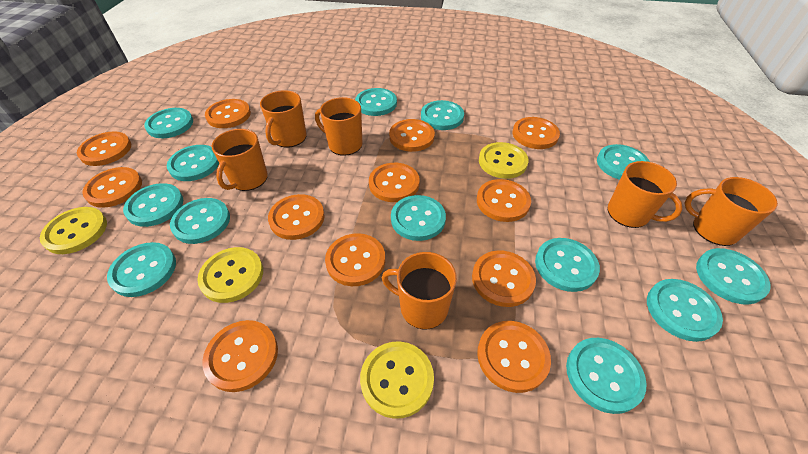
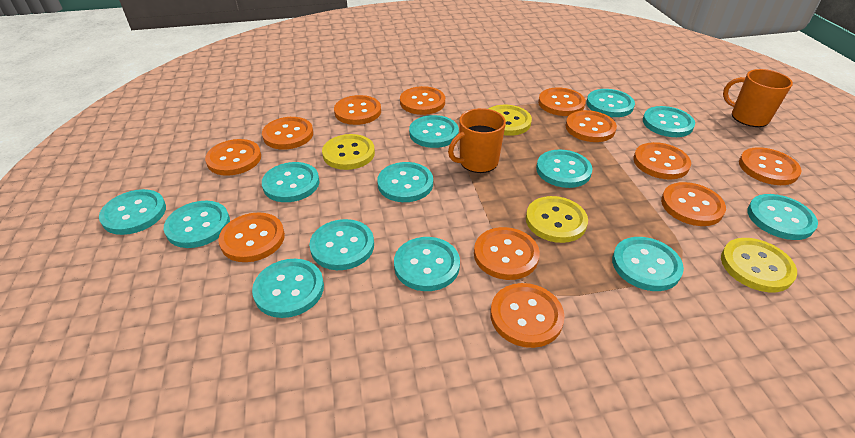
orange mug: 6 -> 2

